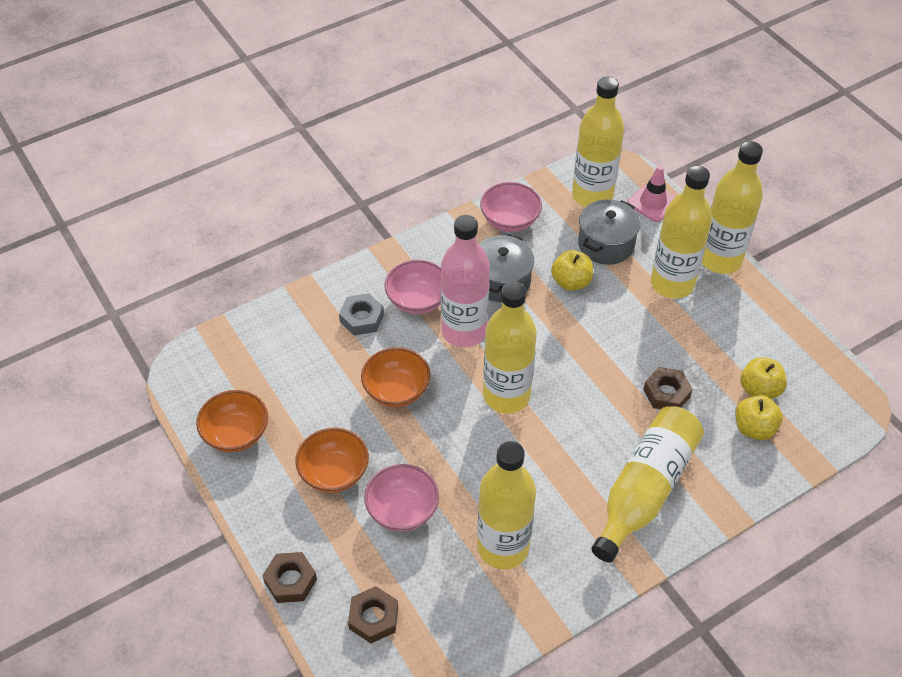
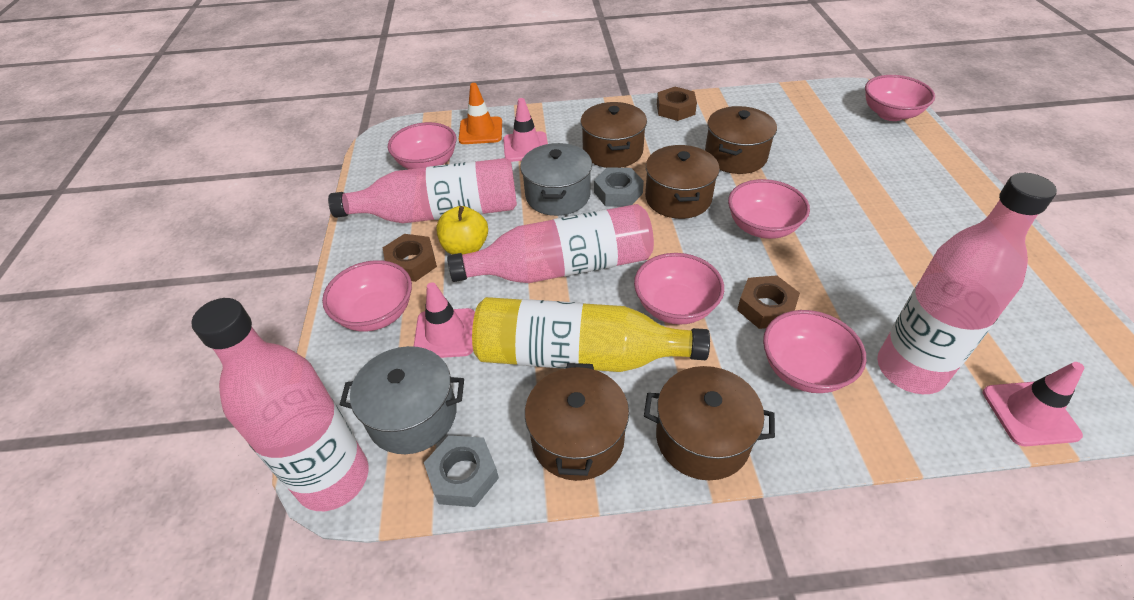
brown pot: 0 -> 5
grey nut: 1 -> 2
orange bowl: 3 -> 0
orange traffic cone: 0 -> 1
pink bottle: 1 -> 4
pink bowl: 3 -> 6
pink traffic cone: 1 -> 3
yellow apple: 3 -> 1
yellow bottle: 6 -> 1

